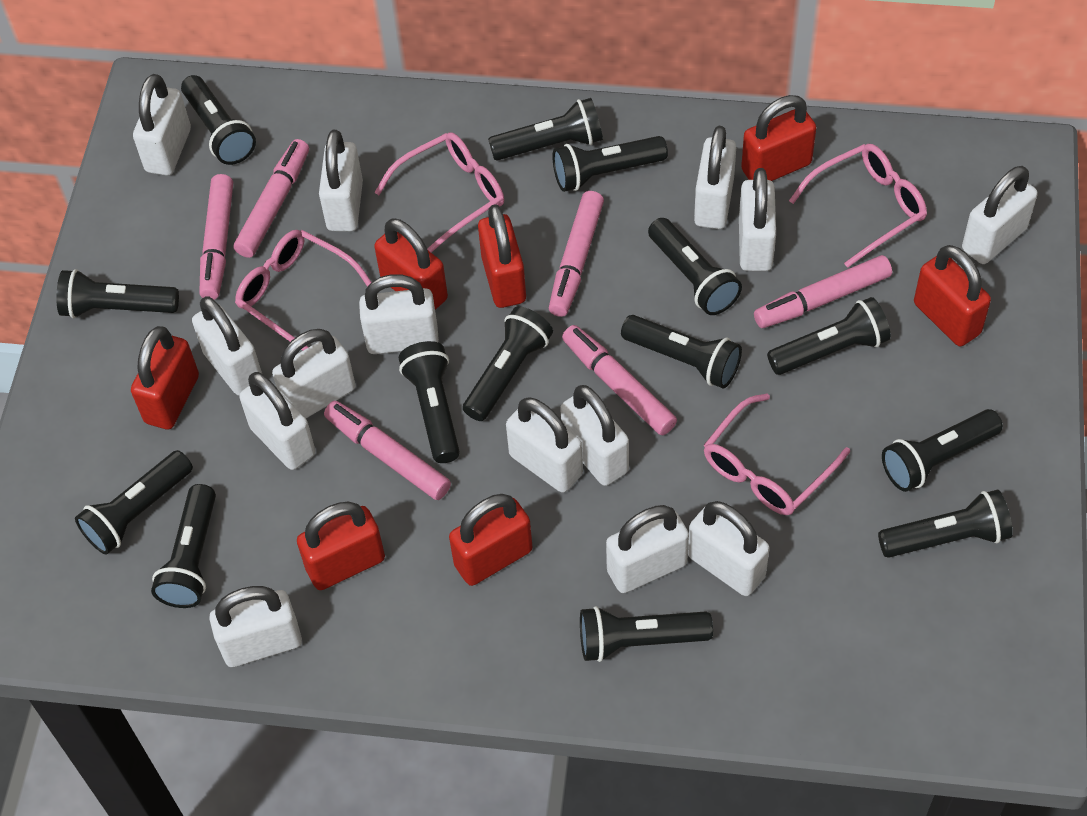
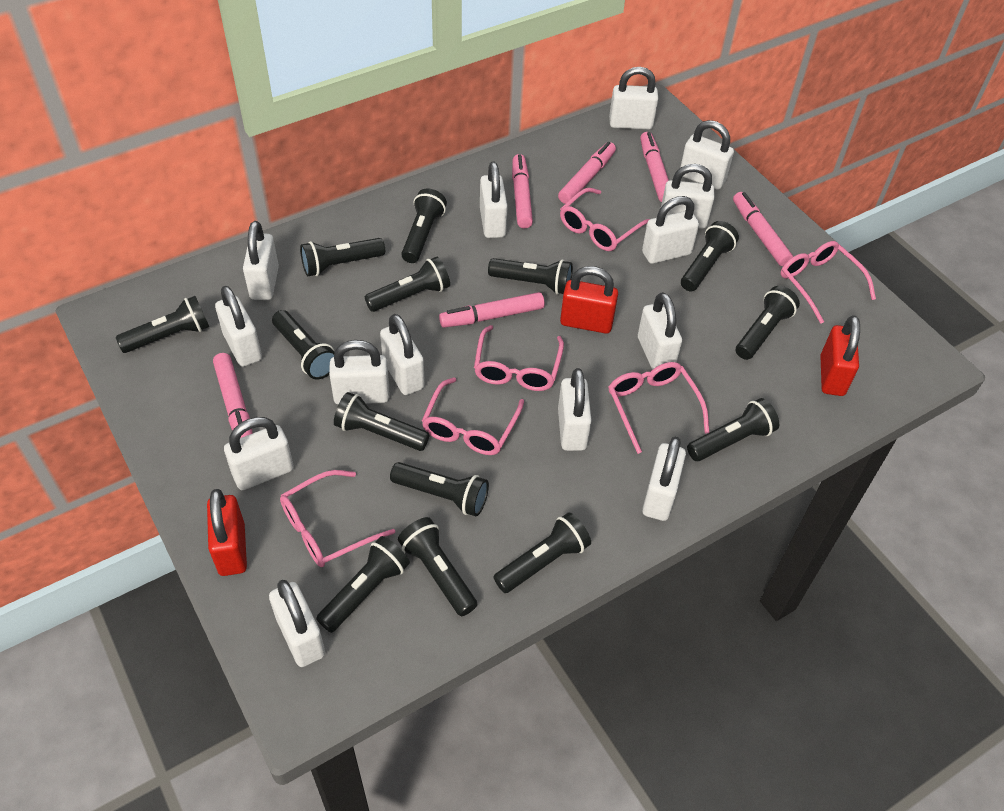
pink glasses: 4 -> 6
red padlock: 7 -> 3

